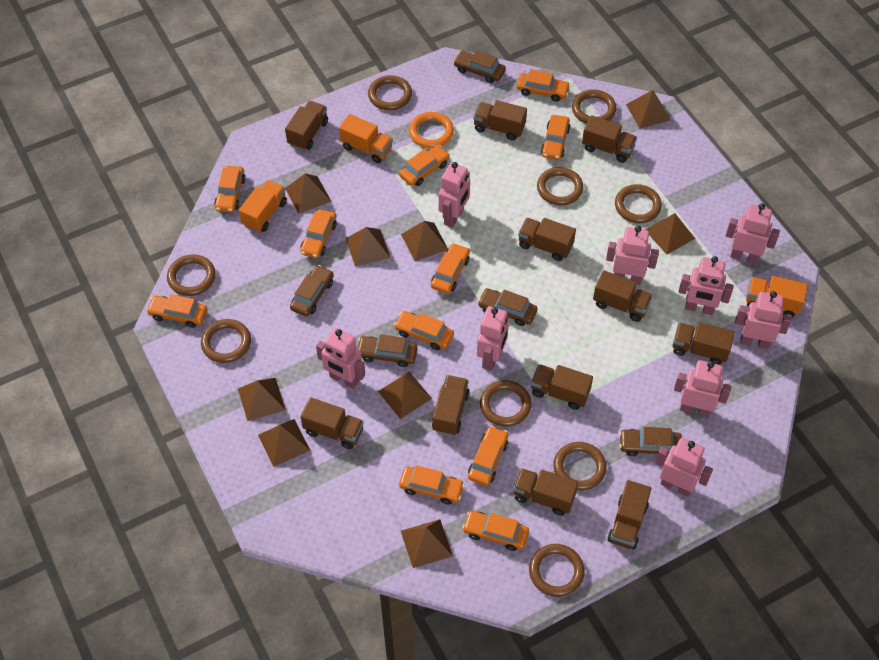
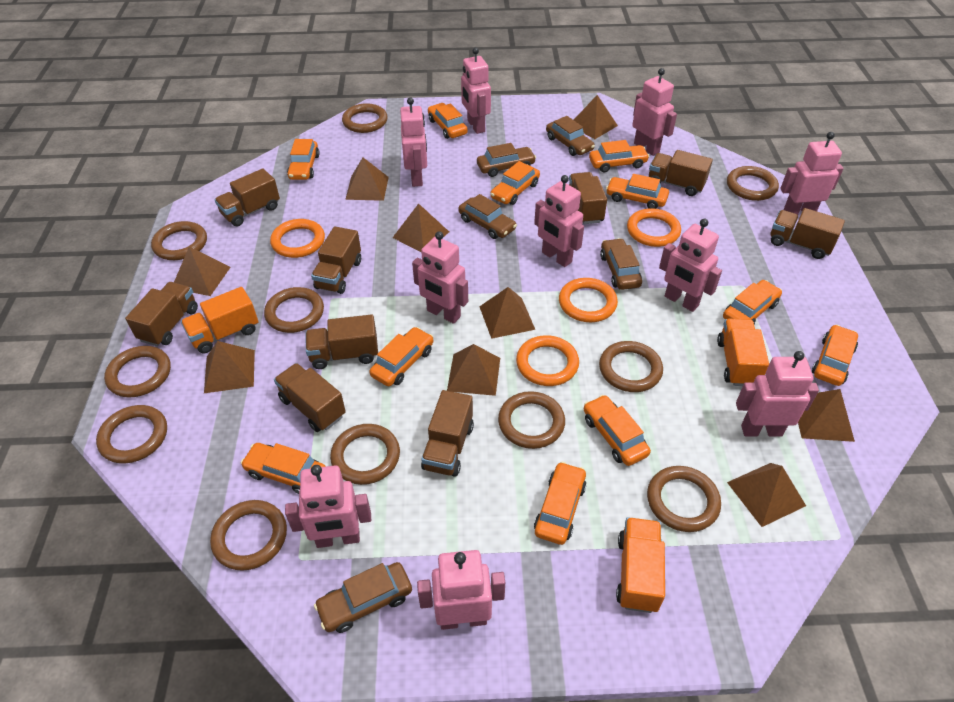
brown ring: 9 -> 11
brown truck: 11 -> 9
orange ring: 1 -> 4
pink robot: 9 -> 10

